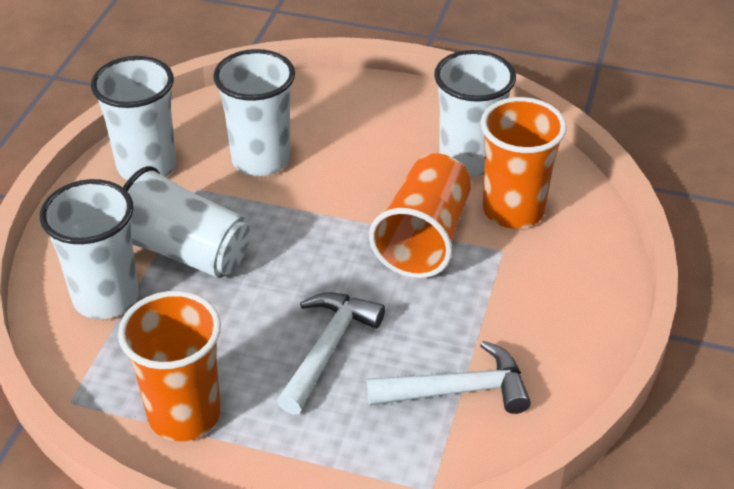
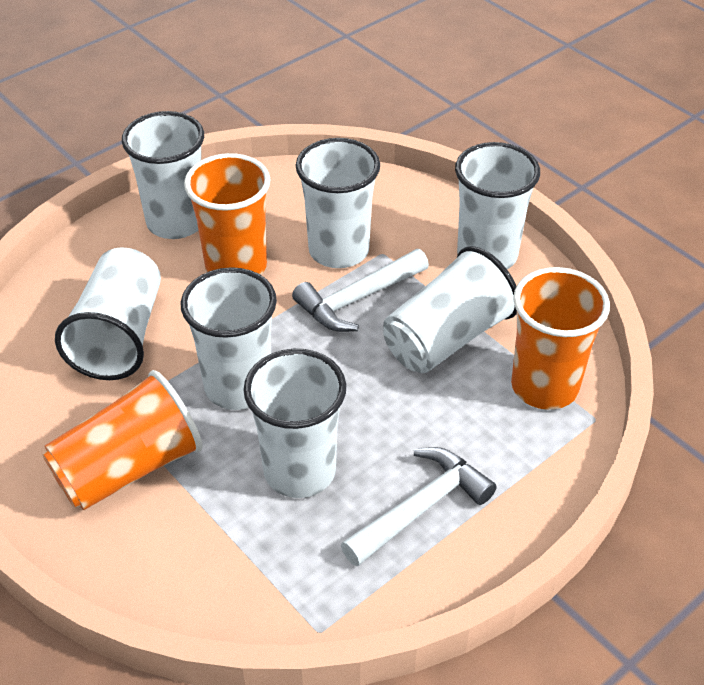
white cup: 5 -> 7

